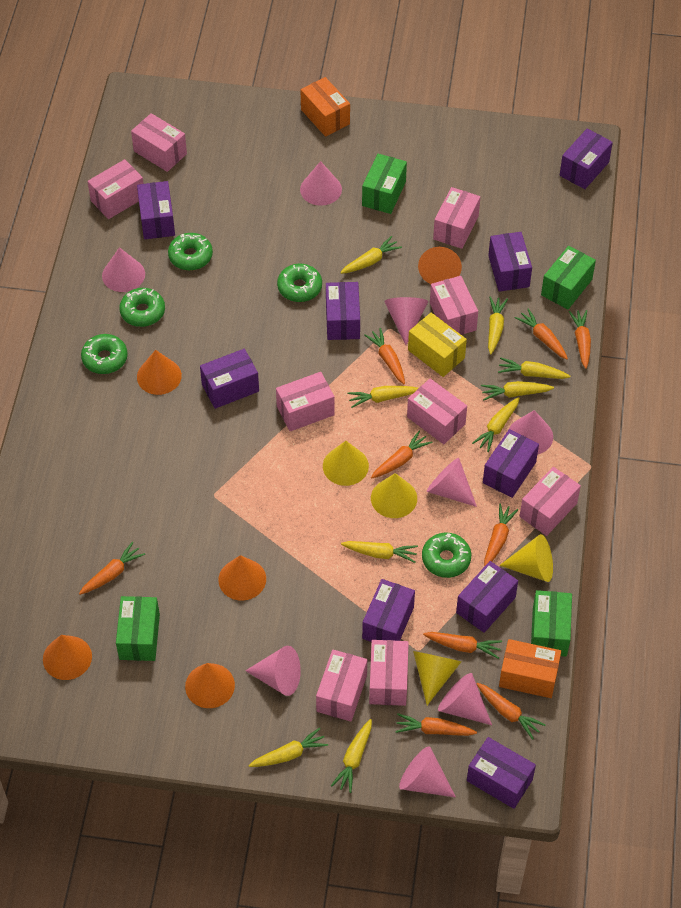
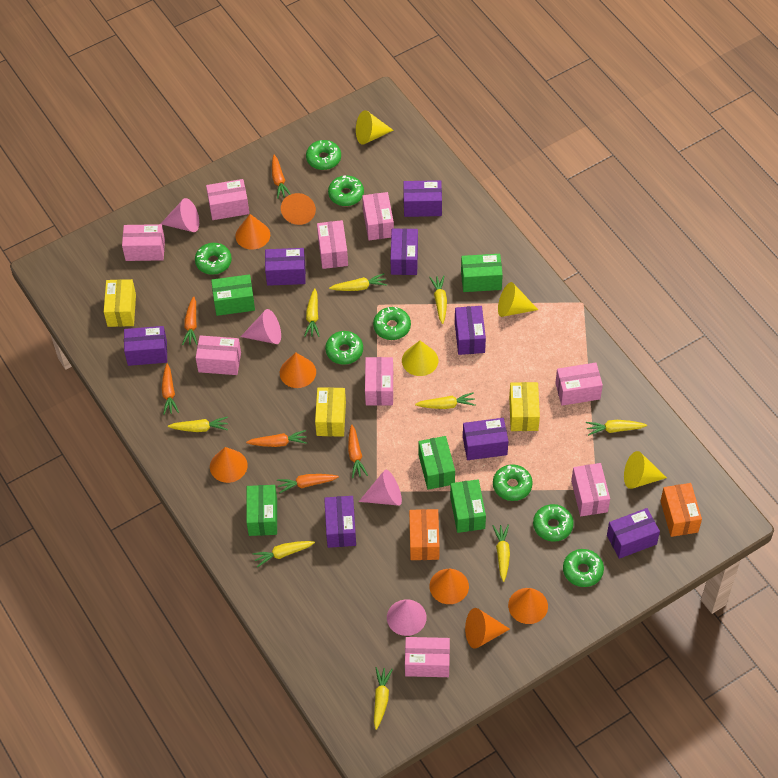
green box: 4 -> 5
green donut: 5 -> 8
orange carrot: 9 -> 6
orange cone: 5 -> 7
pink cone: 8 -> 4
purple box: 9 -> 8
yellow box: 1 -> 3

